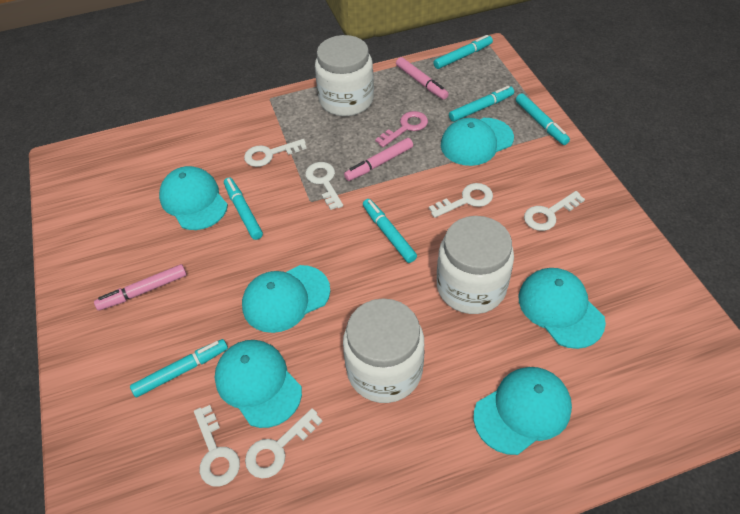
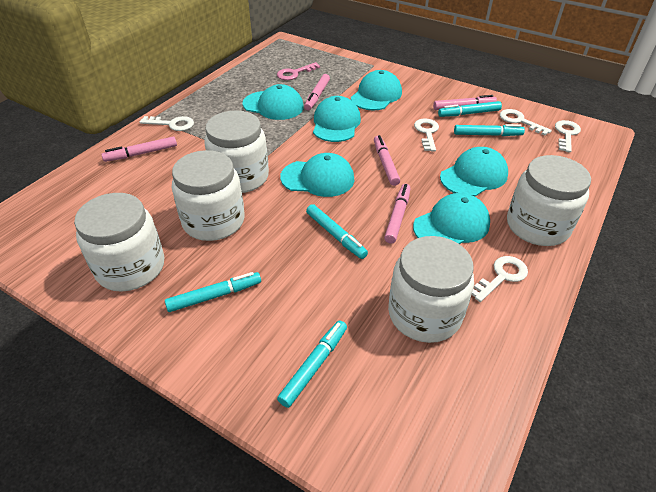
pink marker: 3 -> 5
turquoise marker: 6 -> 5
white jar: 3 -> 5
white key: 6 -> 5

